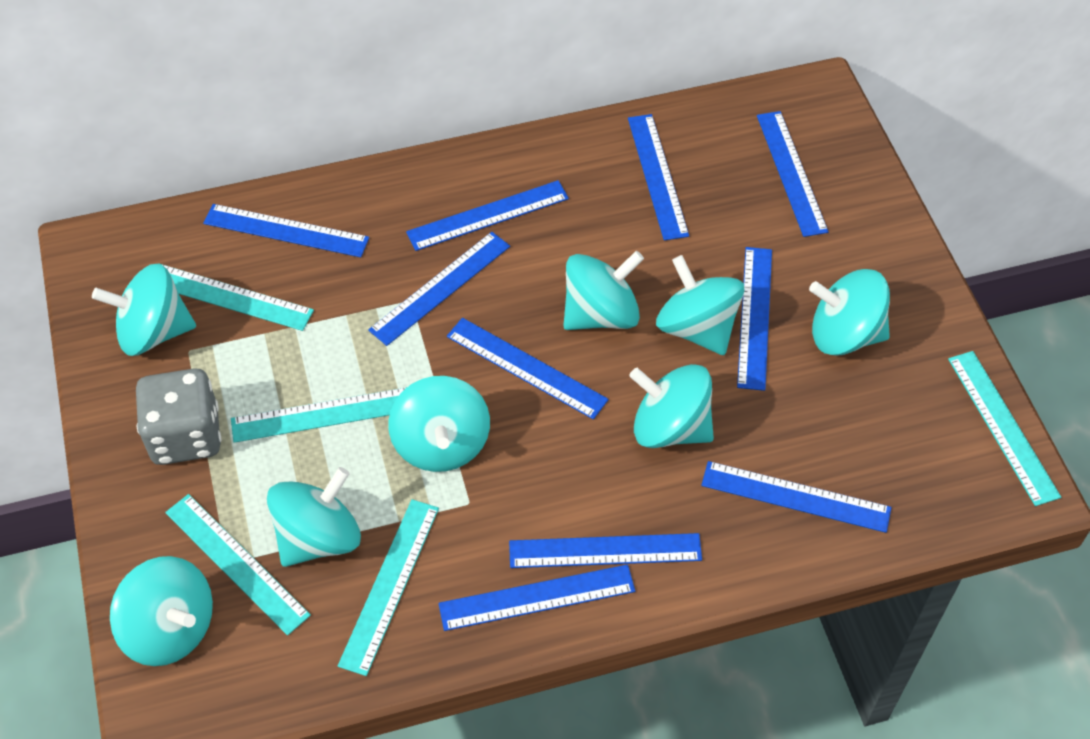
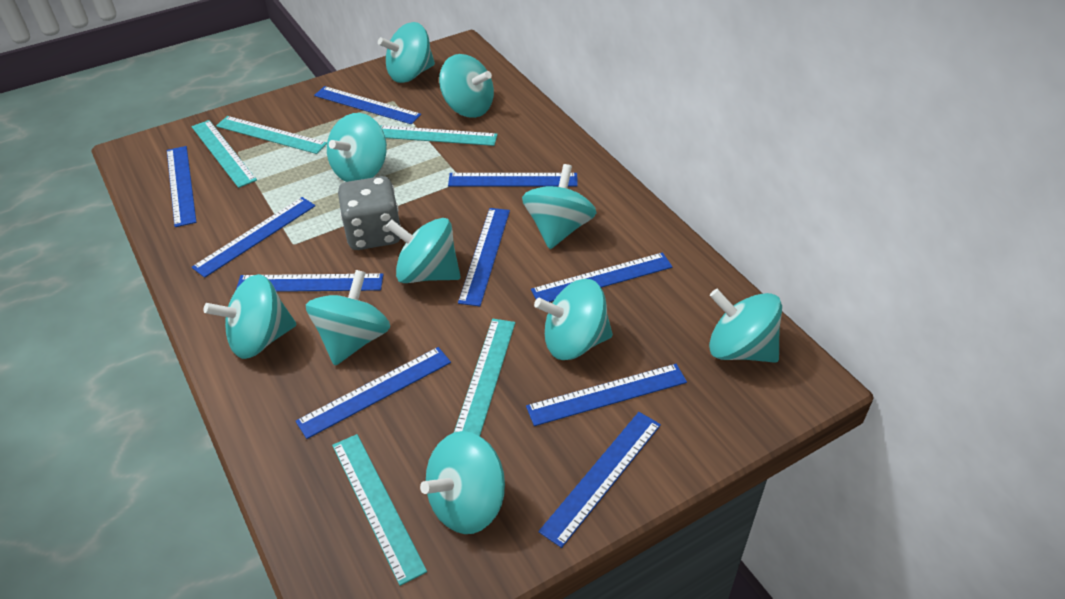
turquoise spinning top: 8 -> 10

